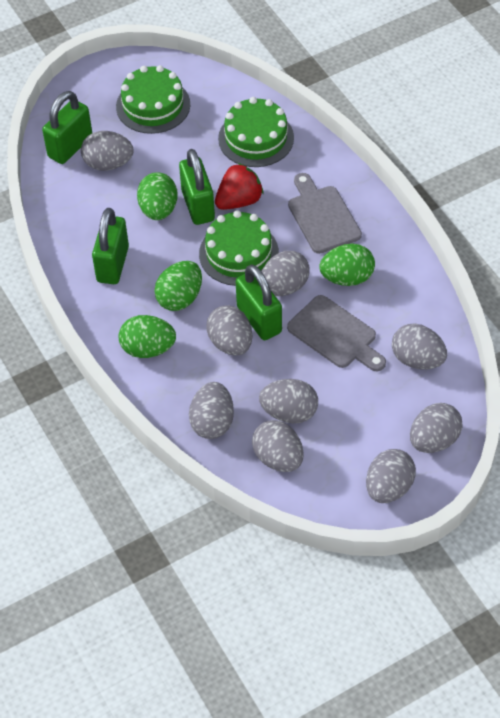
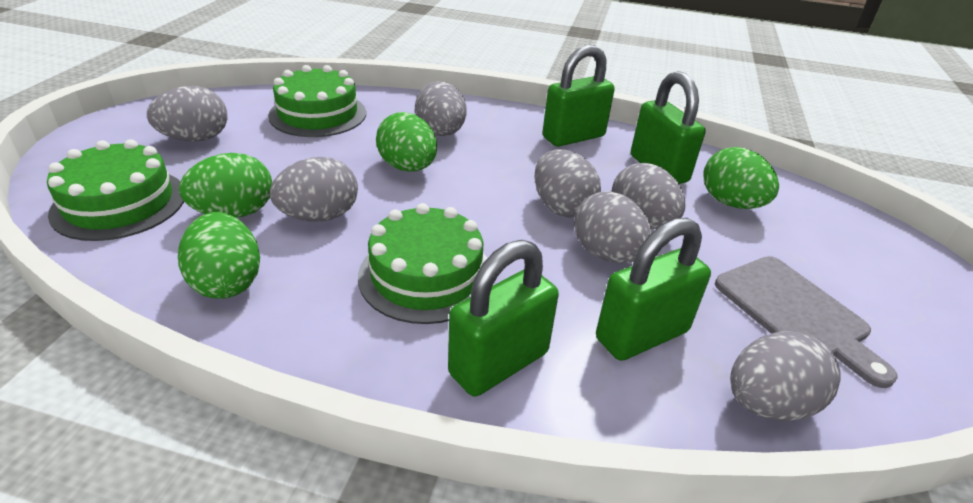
grey cutting board: 2 -> 1
grey egg: 9 -> 7
red strawberry: 1 -> 0

